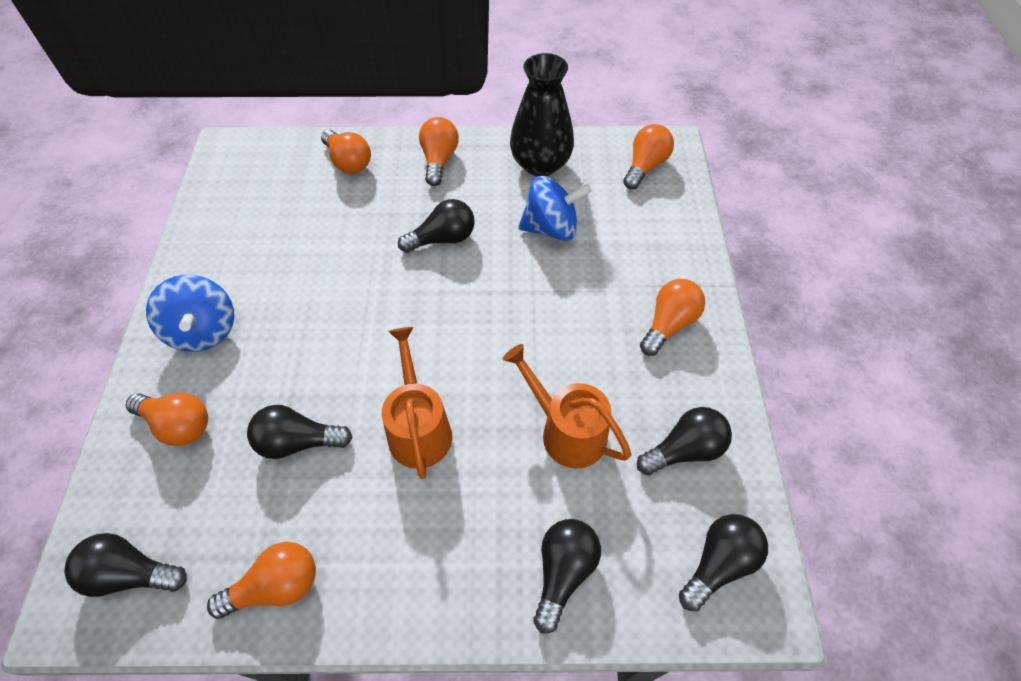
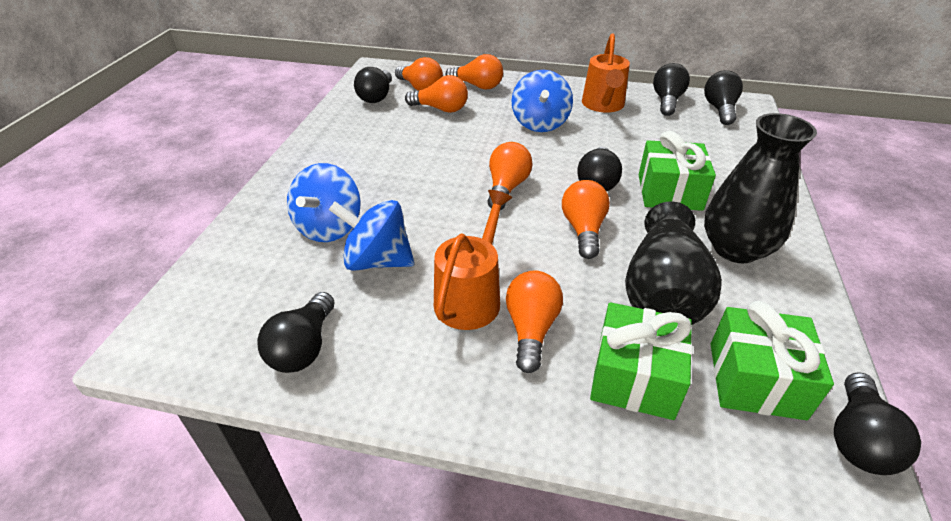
black vase: 1 -> 2
blue spinning top: 2 -> 3
green gift: 0 -> 3

